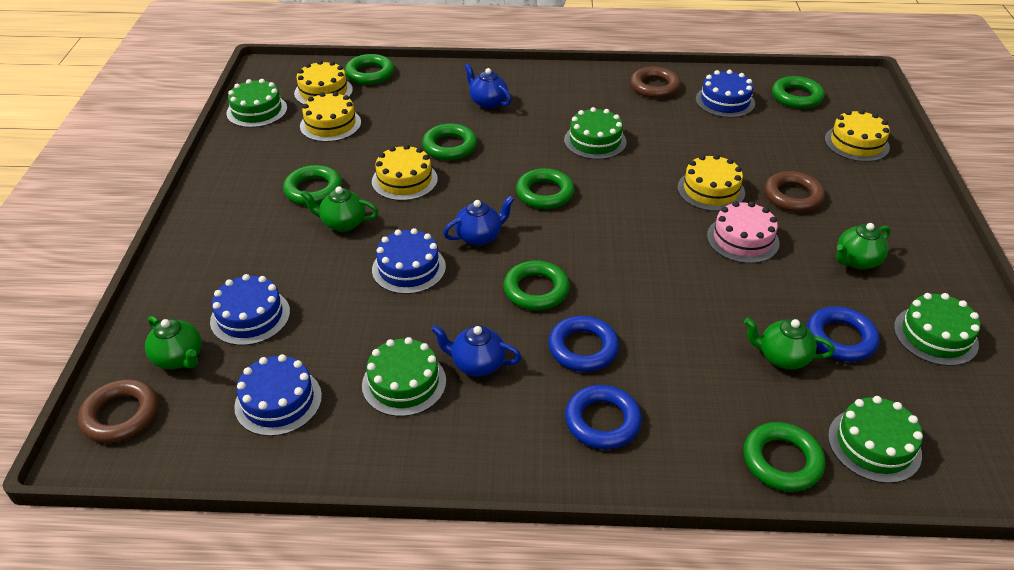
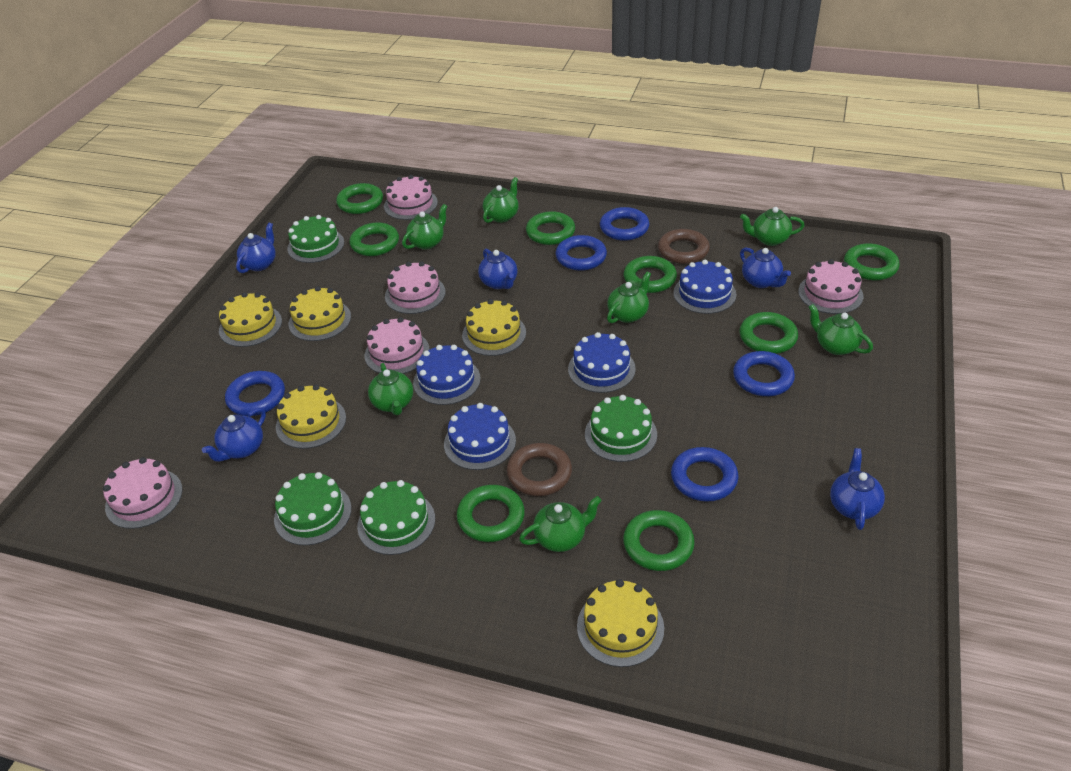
blue ring: 3 -> 5
blue teapot: 3 -> 5
brown ring: 3 -> 2
green cake: 5 -> 4
green ring: 7 -> 8
green teapot: 4 -> 7
pink cake: 1 -> 5

